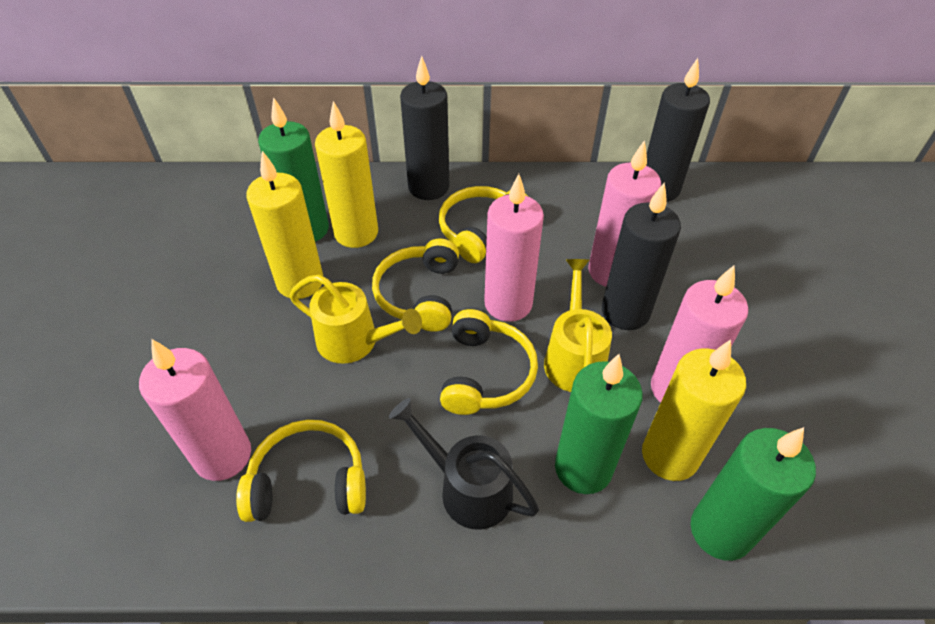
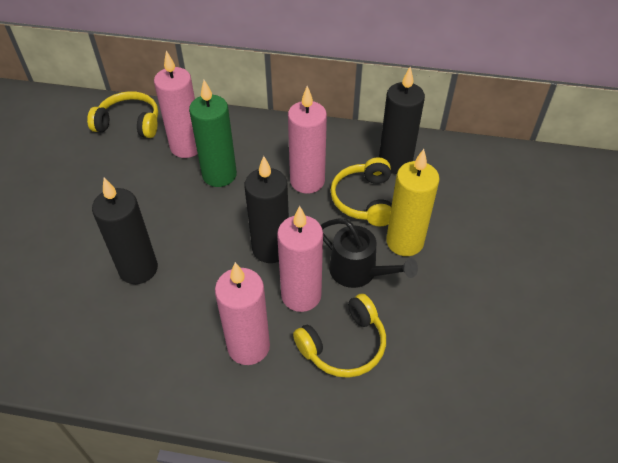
green candle: 3 -> 1
yellow candle: 3 -> 1
yellow headphones: 4 -> 3
yellow watering can: 2 -> 0

